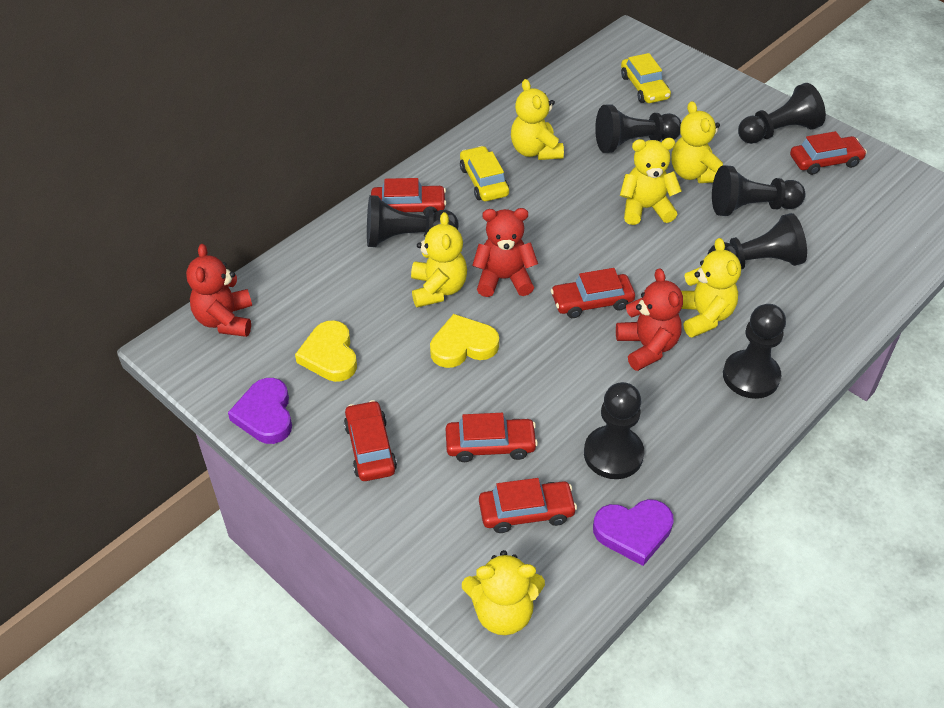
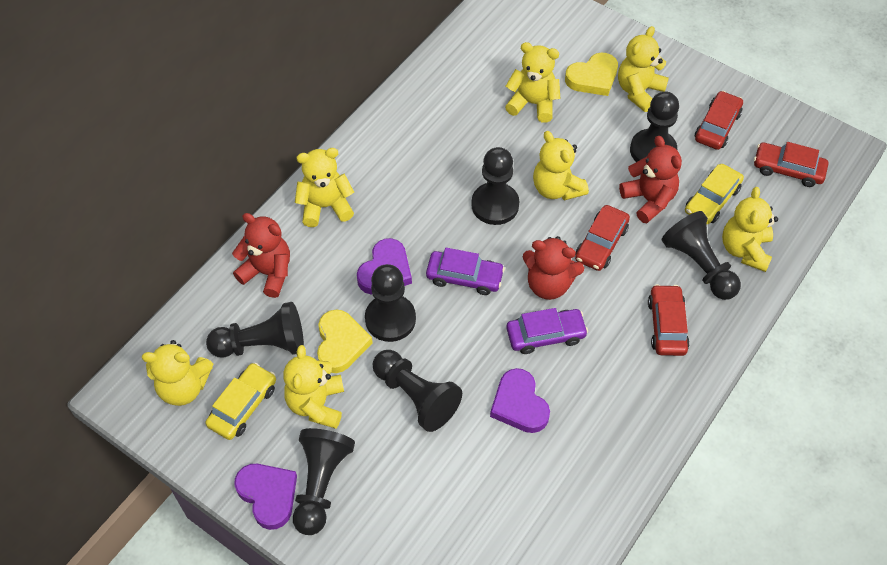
purple car: 0 -> 2
purple heart: 2 -> 3
red car: 6 -> 4
yellow teddy bear: 6 -> 7

